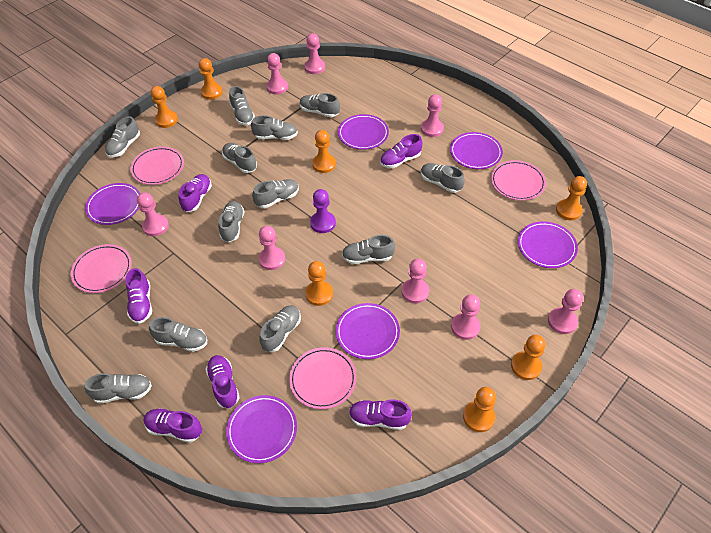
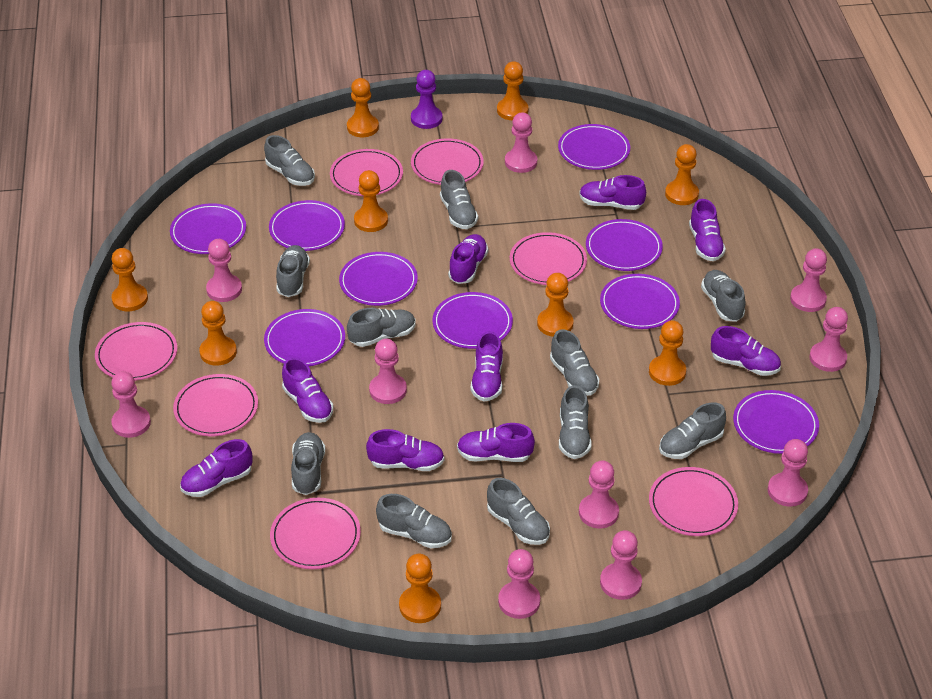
grey shoe: 12 -> 11
orange pawn: 7 -> 9
pink pawn: 8 -> 10
pink plate: 4 -> 7
purple plate: 6 -> 9
purple shoe: 6 -> 9

